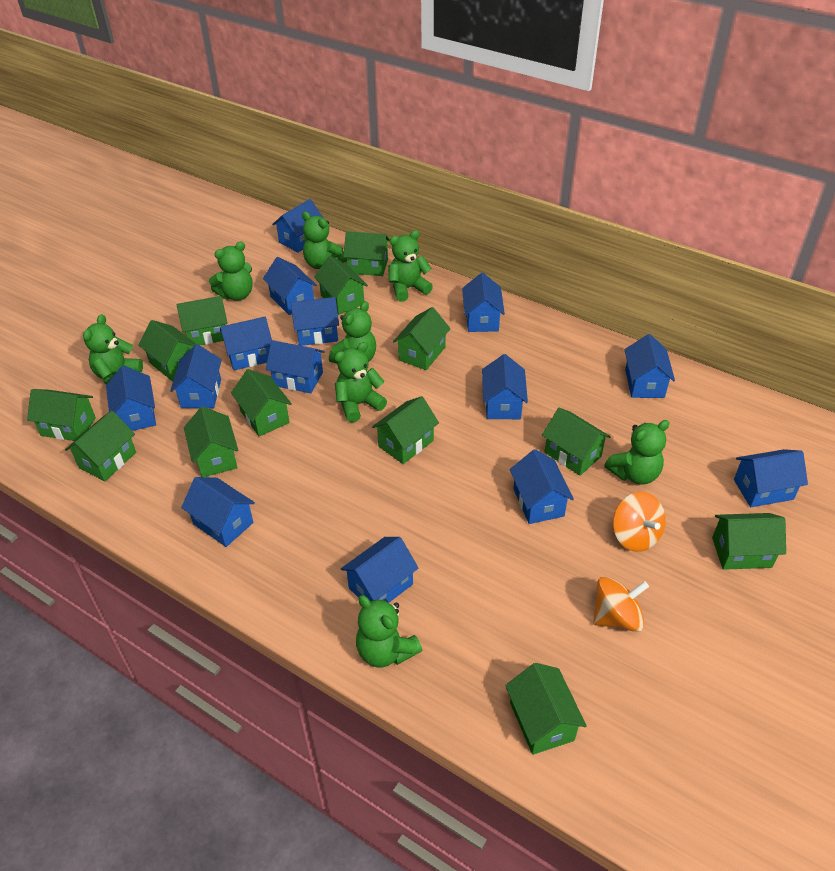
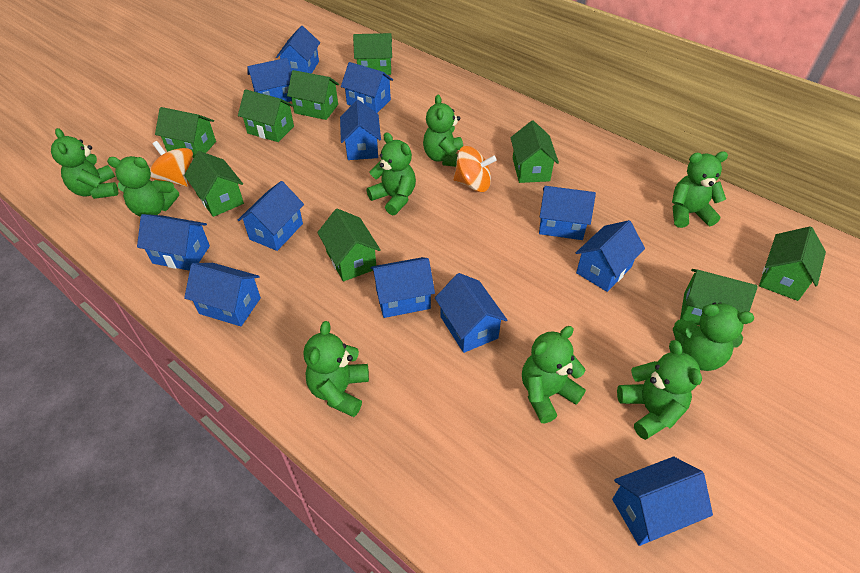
blue house: 14 -> 12
green house: 13 -> 9
green teddy bear: 8 -> 9

